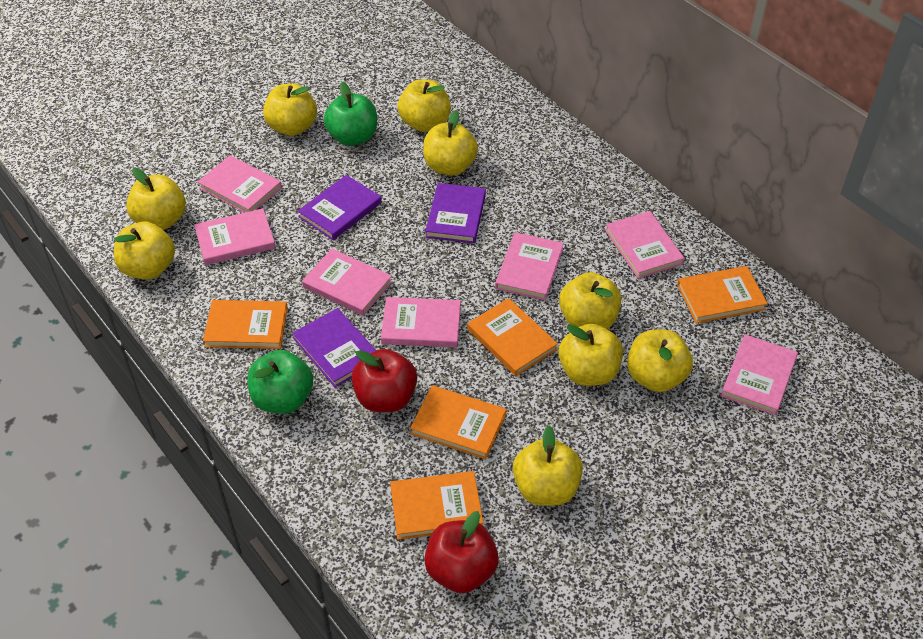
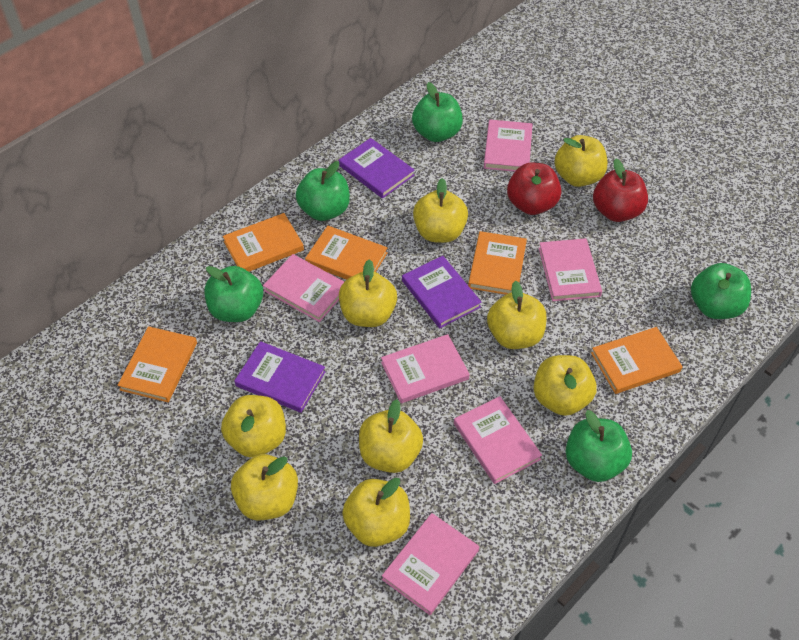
green apple: 2 -> 5
pink book: 7 -> 6

